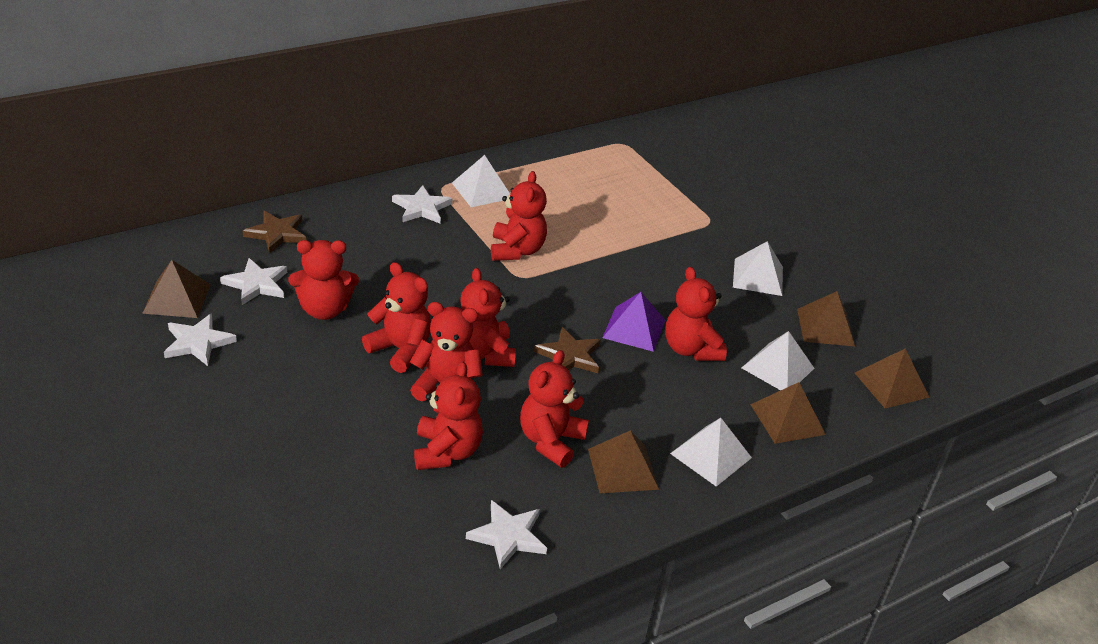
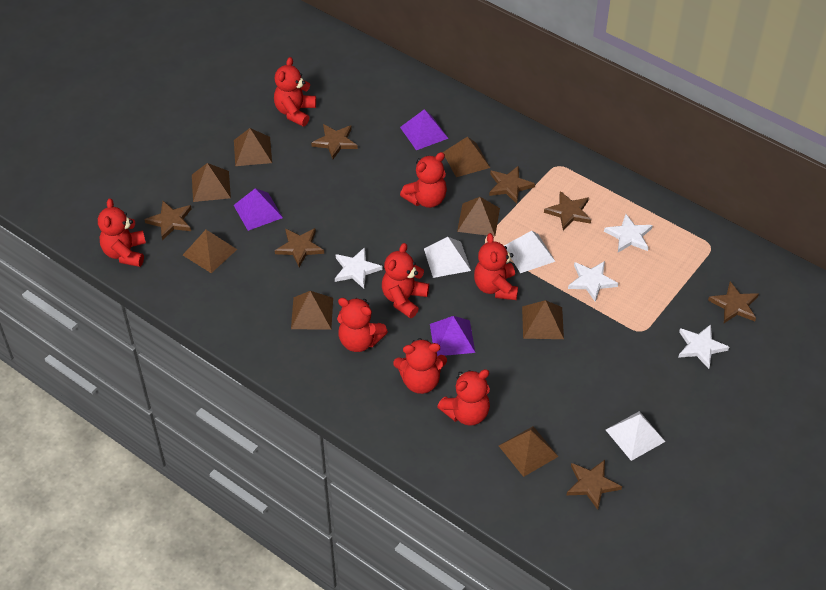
brown pyramid: 5 -> 8
brown star: 2 -> 7
purple pyramid: 1 -> 3
white pyramid: 4 -> 3

